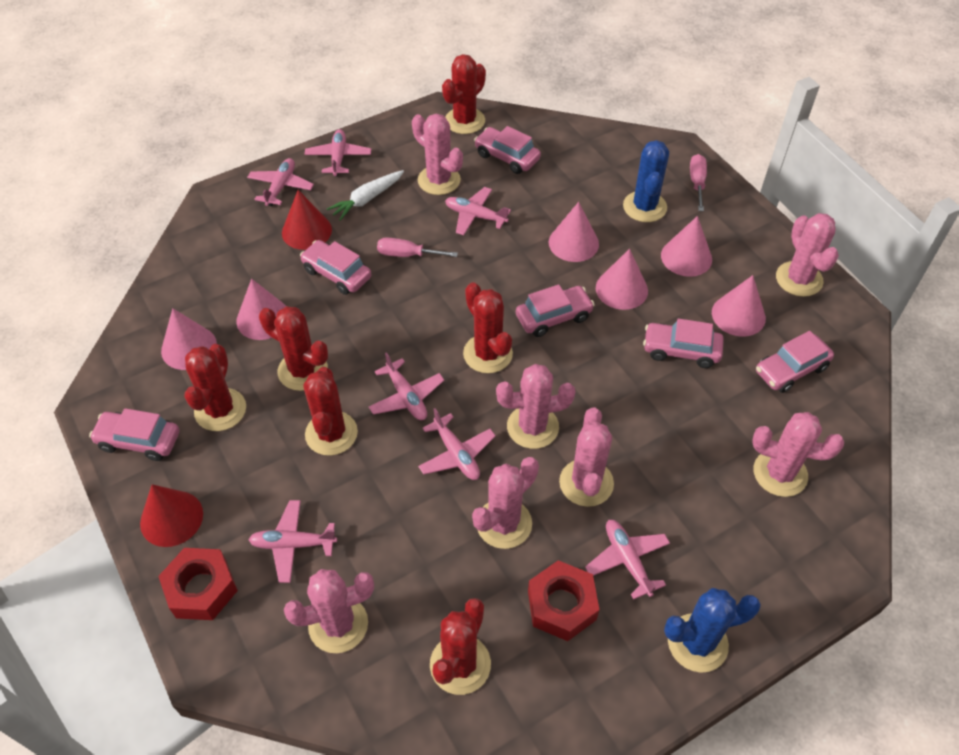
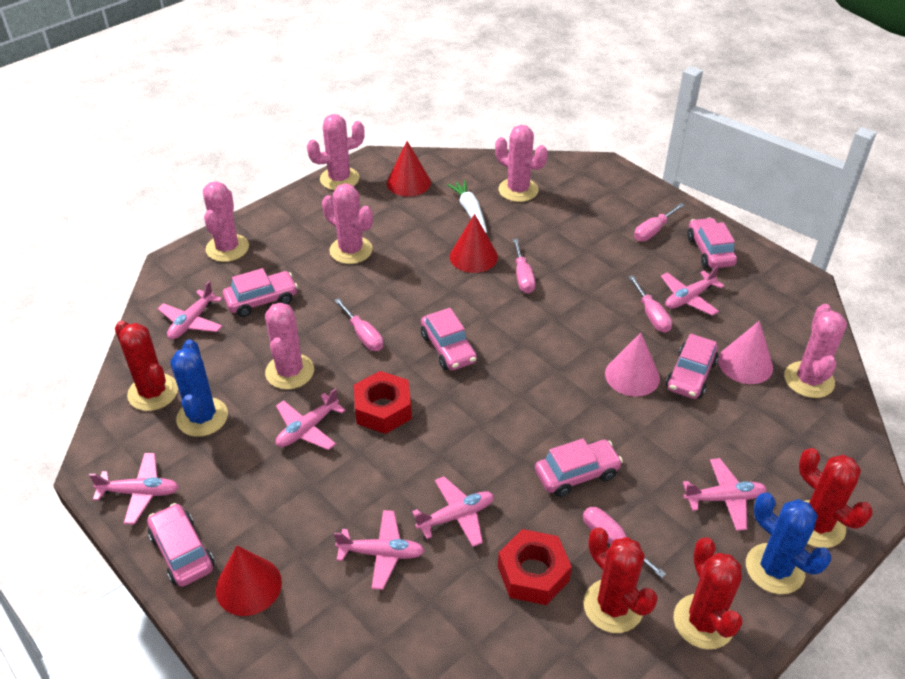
pink cactus: 7 -> 6
pink cone: 6 -> 2
pink screwdriver: 2 -> 5
red cactus: 6 -> 4
red cone: 2 -> 3

